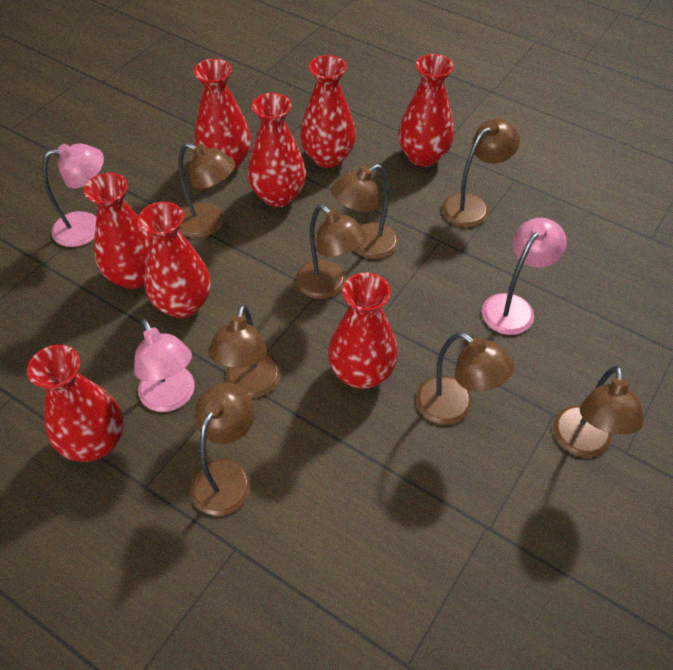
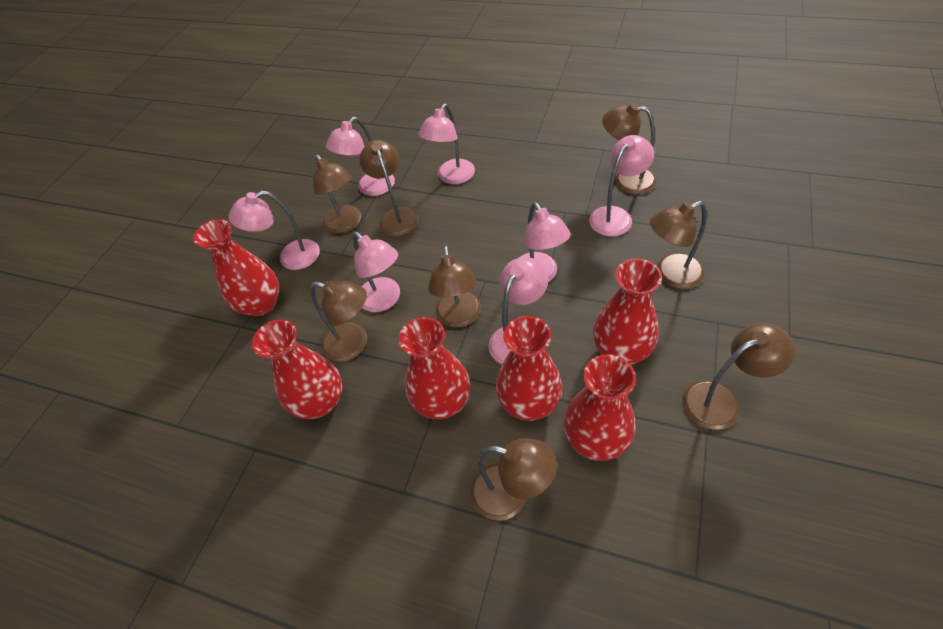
pink lamp: 3 -> 7
red vase: 8 -> 6

